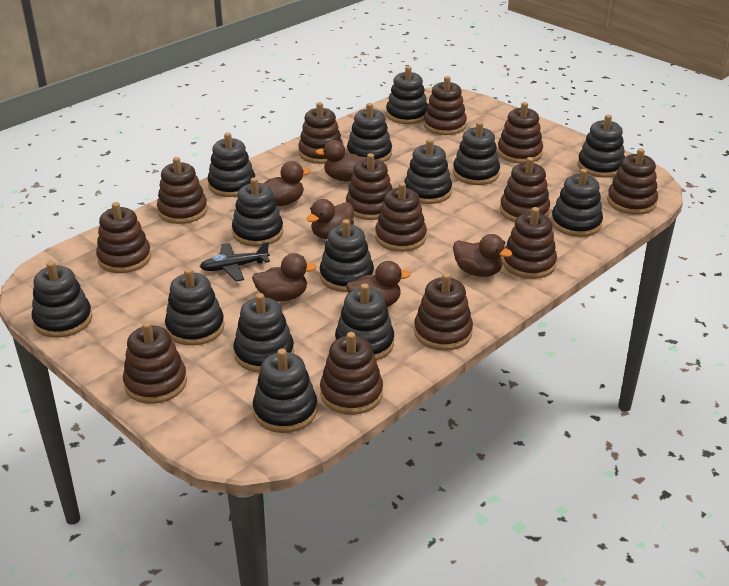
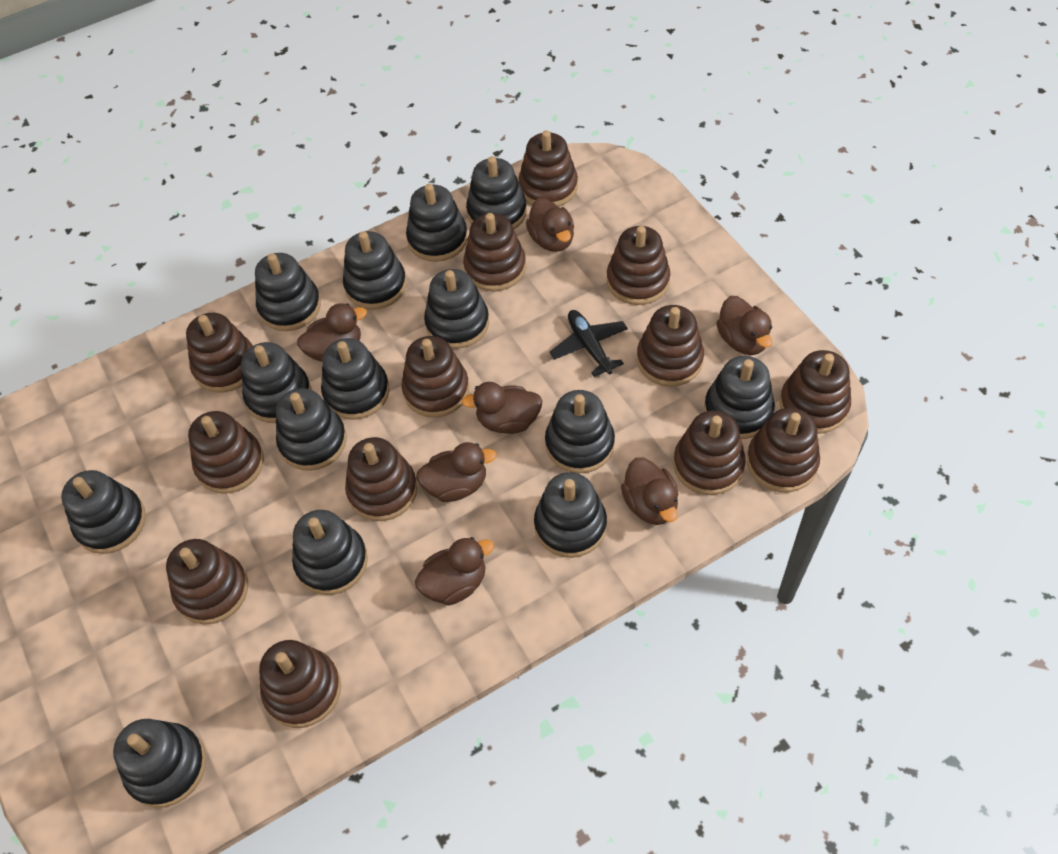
brown duck: 6 -> 7

